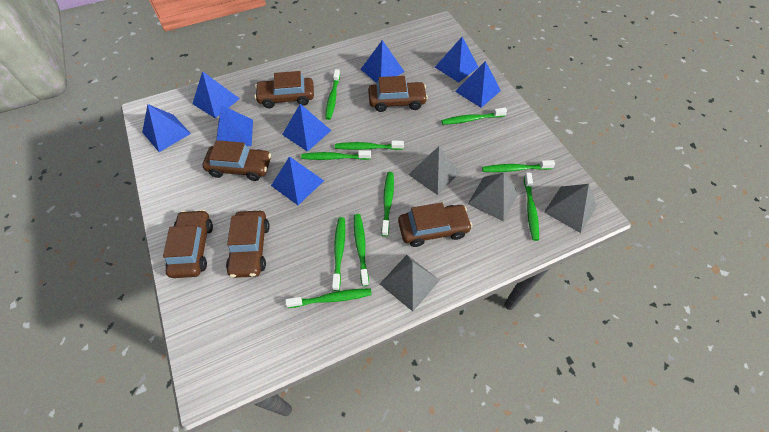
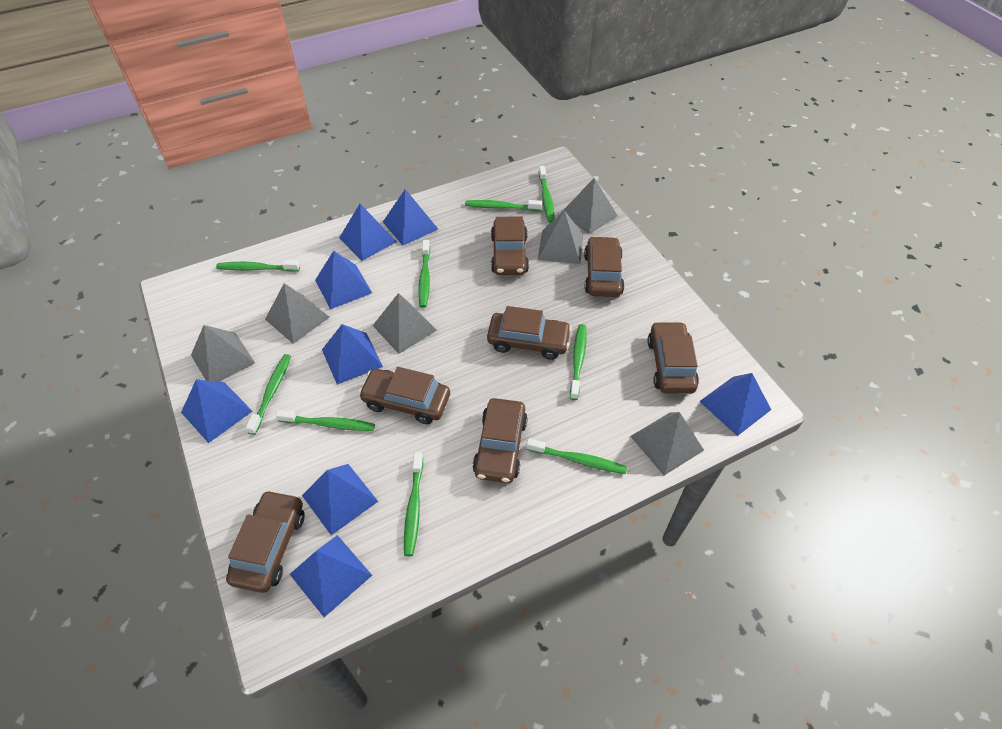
brown car: 6 -> 7
green toothbrush: 10 -> 9
grey pyramid: 4 -> 6

